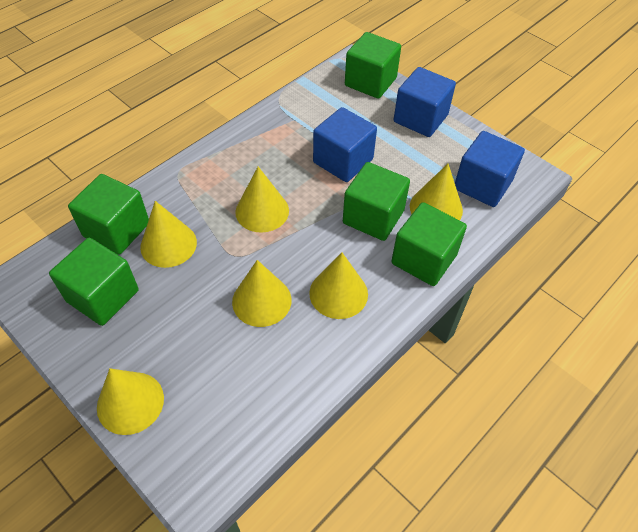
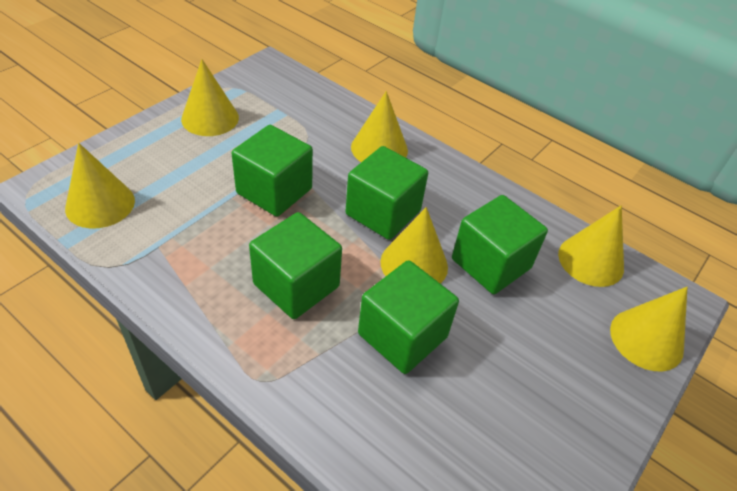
blue cube: 3 -> 0

